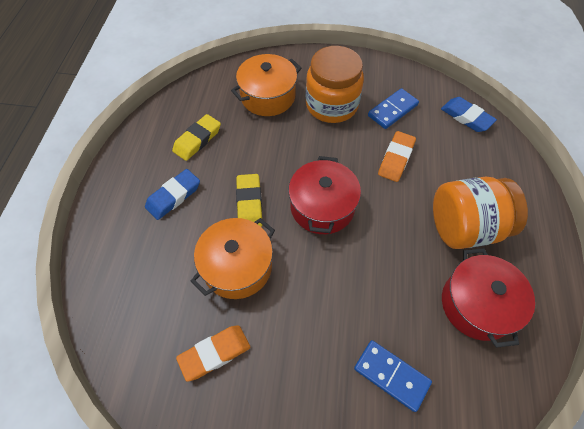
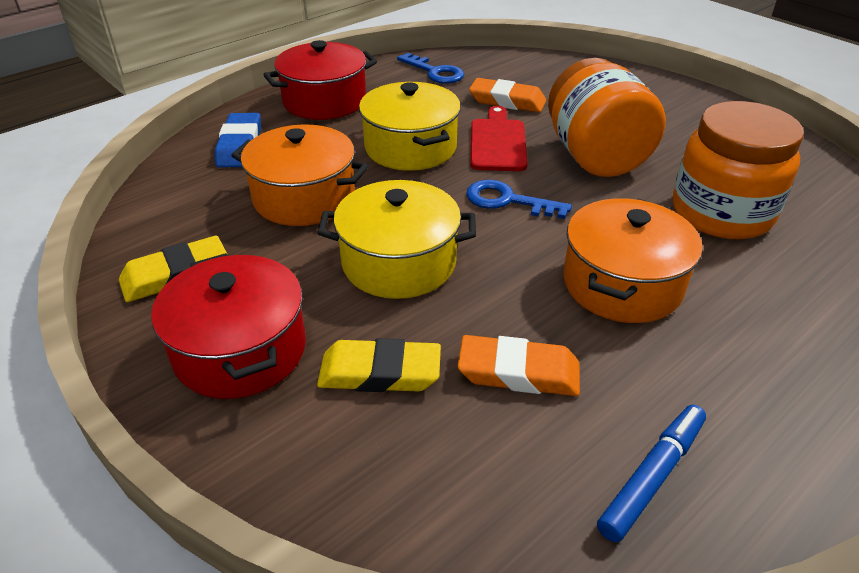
blue domino: 2 -> 0
blue eraser: 2 -> 1
blue key: 0 -> 2
blue marker: 0 -> 1
red cutting board: 0 -> 1
yellow pot: 0 -> 2

